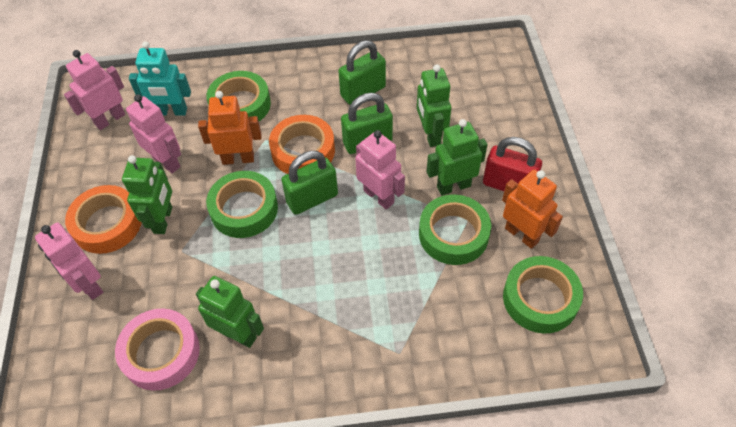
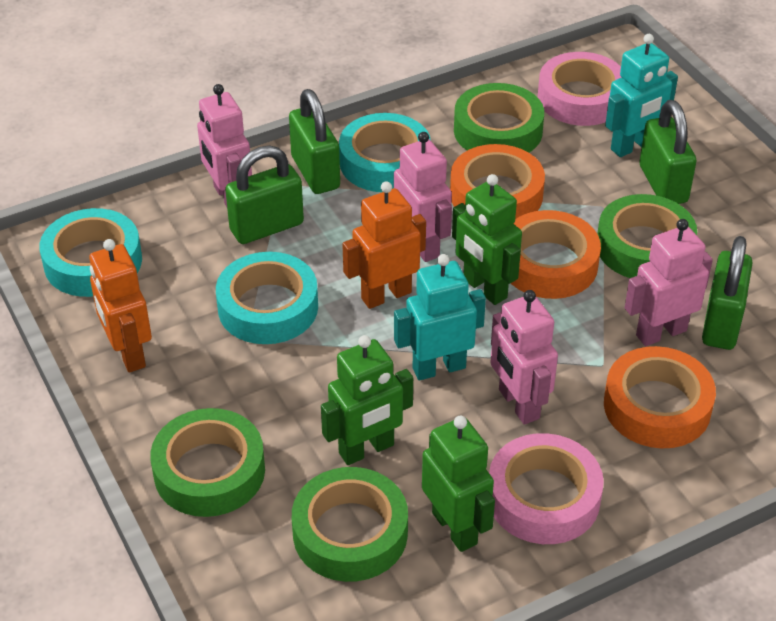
green padlock: 3 -> 4
green robot: 4 -> 3
orange tape: 2 -> 3
pink tape: 1 -> 2
red padlock: 1 -> 0
turquoise robot: 1 -> 2
turquoise tape: 0 -> 3

